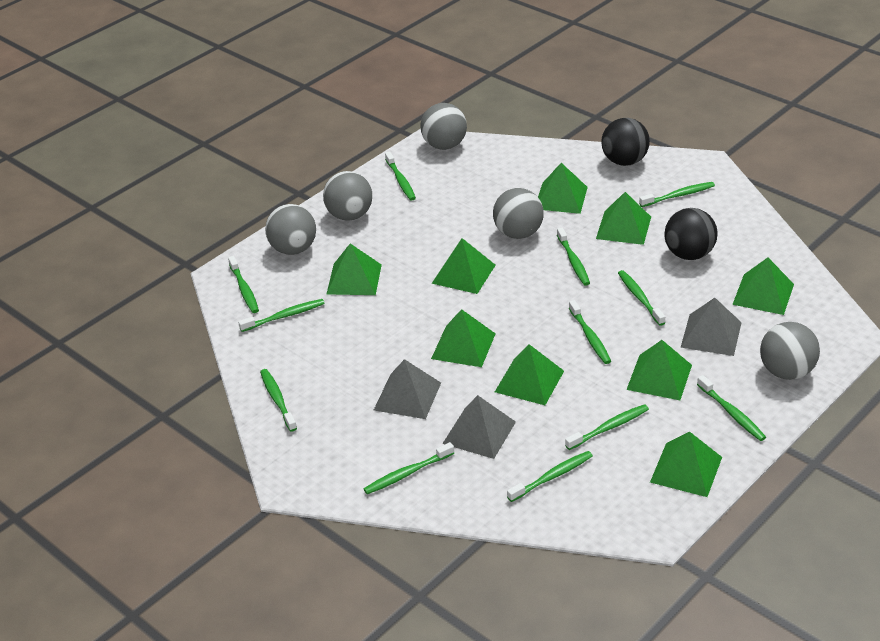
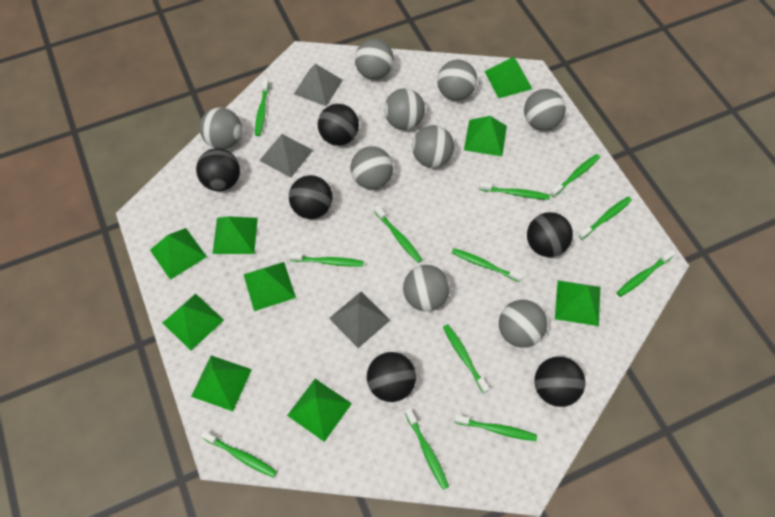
black ball: 2 -> 6
grey ball: 5 -> 9

